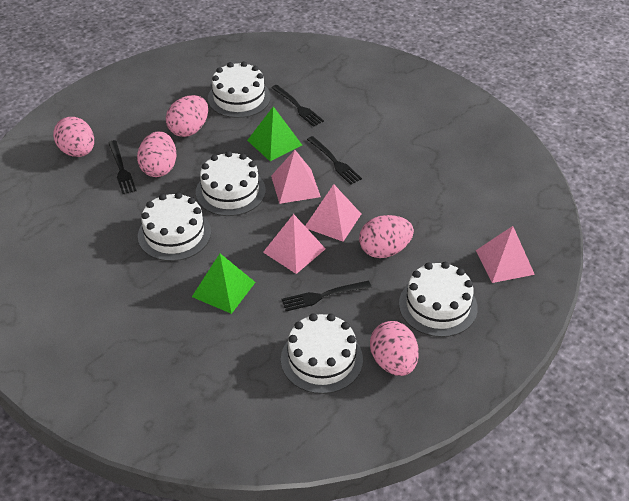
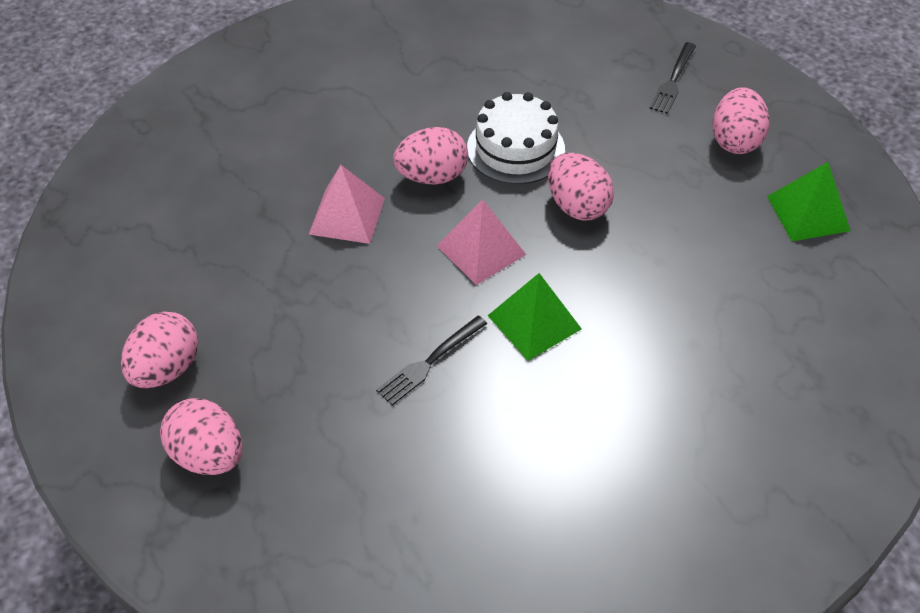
black fork: 4 -> 2
pink pyramid: 4 -> 2
white cake: 5 -> 1

